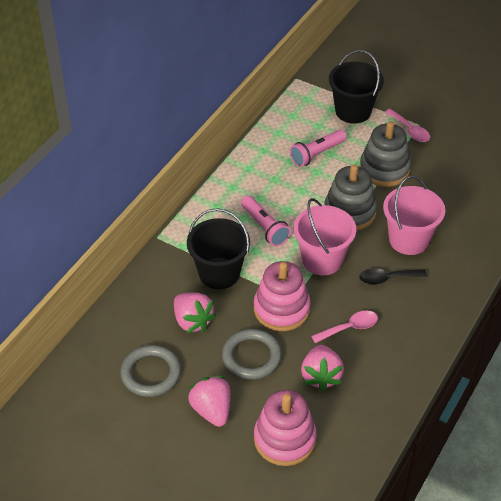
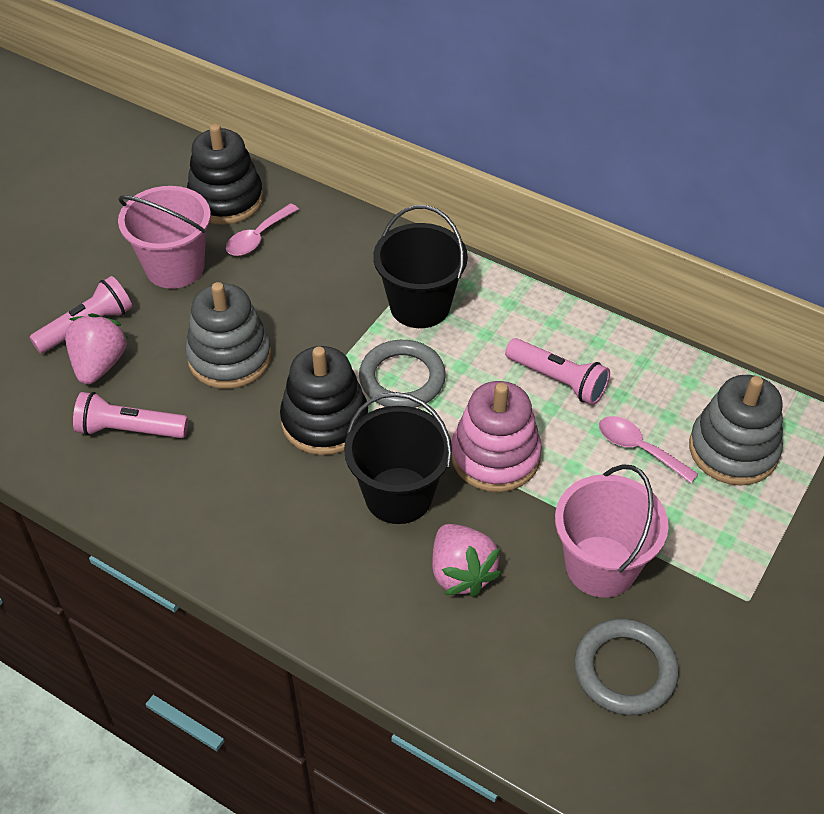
black spoon: 1 -> 0
black stacking toy: 0 -> 2
pink flashlight: 2 -> 3
pink stacking toy: 2 -> 1
pink strawberry: 3 -> 2

